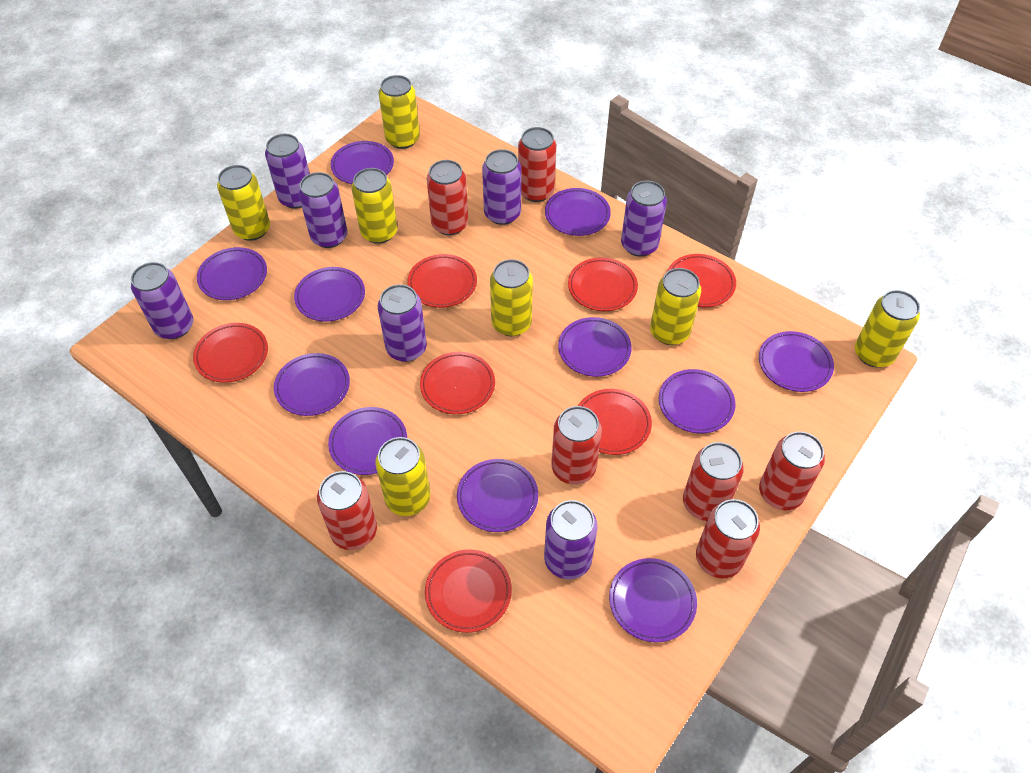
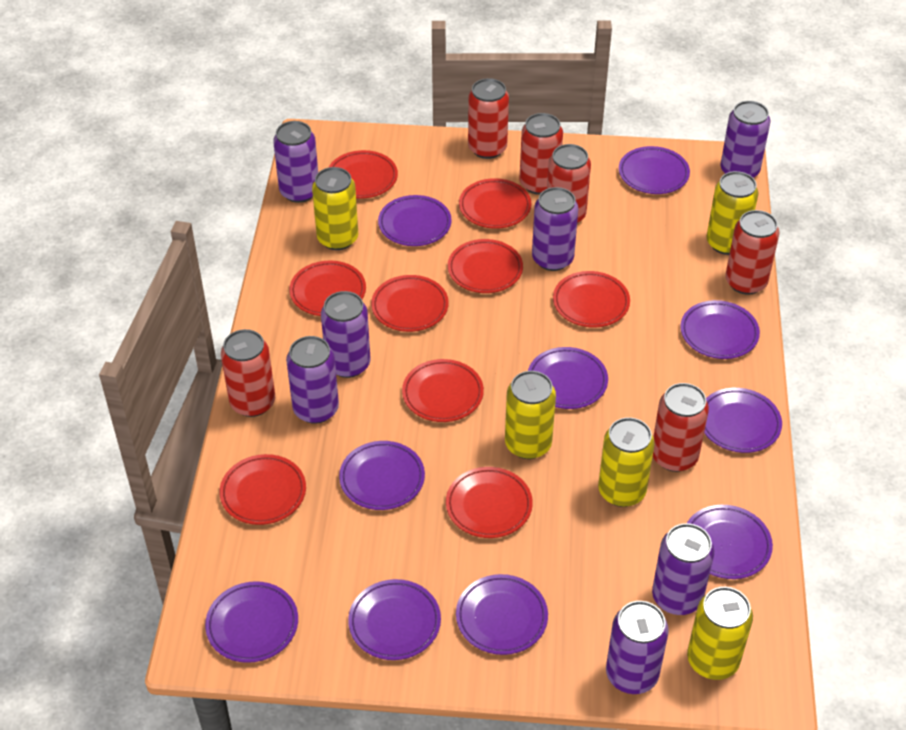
purple plate: 11 -> 10
red can: 7 -> 6
red plate: 7 -> 9
yellow can: 7 -> 5

